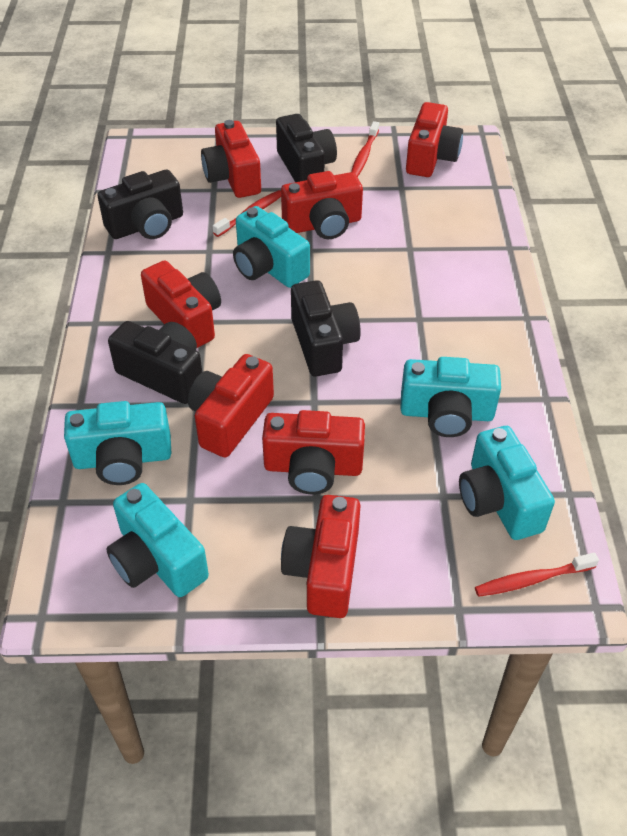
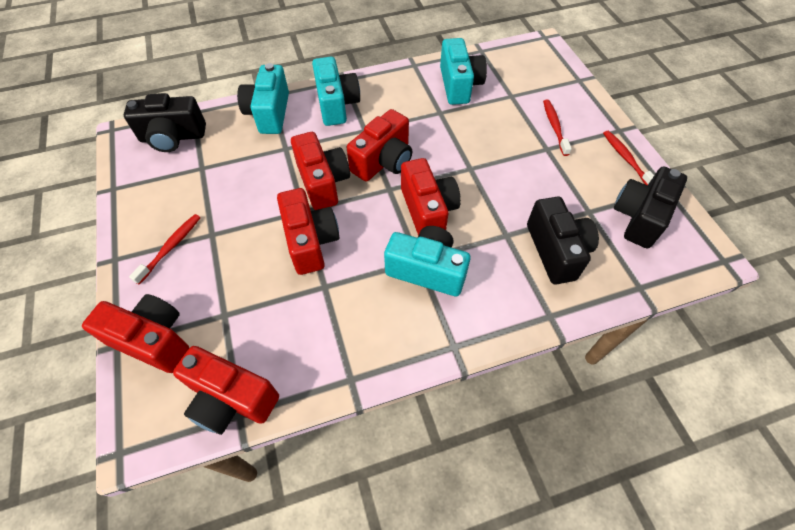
black camera: 4 -> 3
red camera: 7 -> 6
turquoise camera: 5 -> 4

